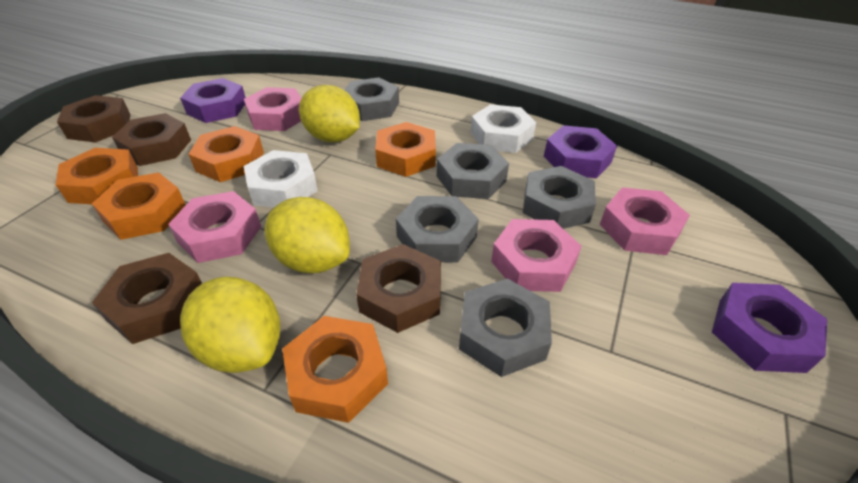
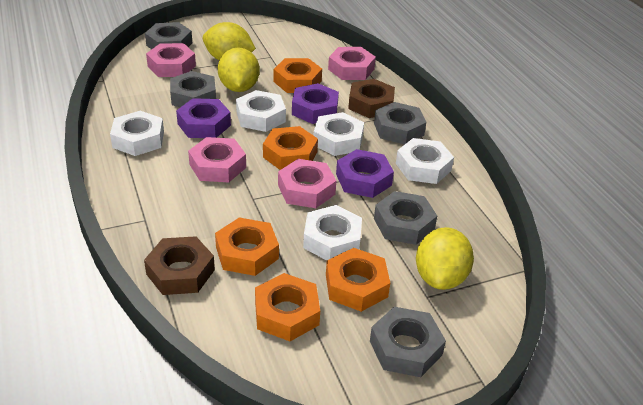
brown nut: 4 -> 2
white nut: 2 -> 5

